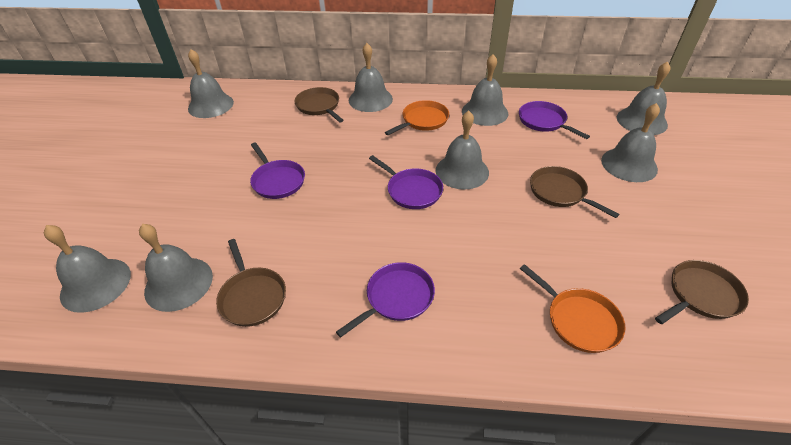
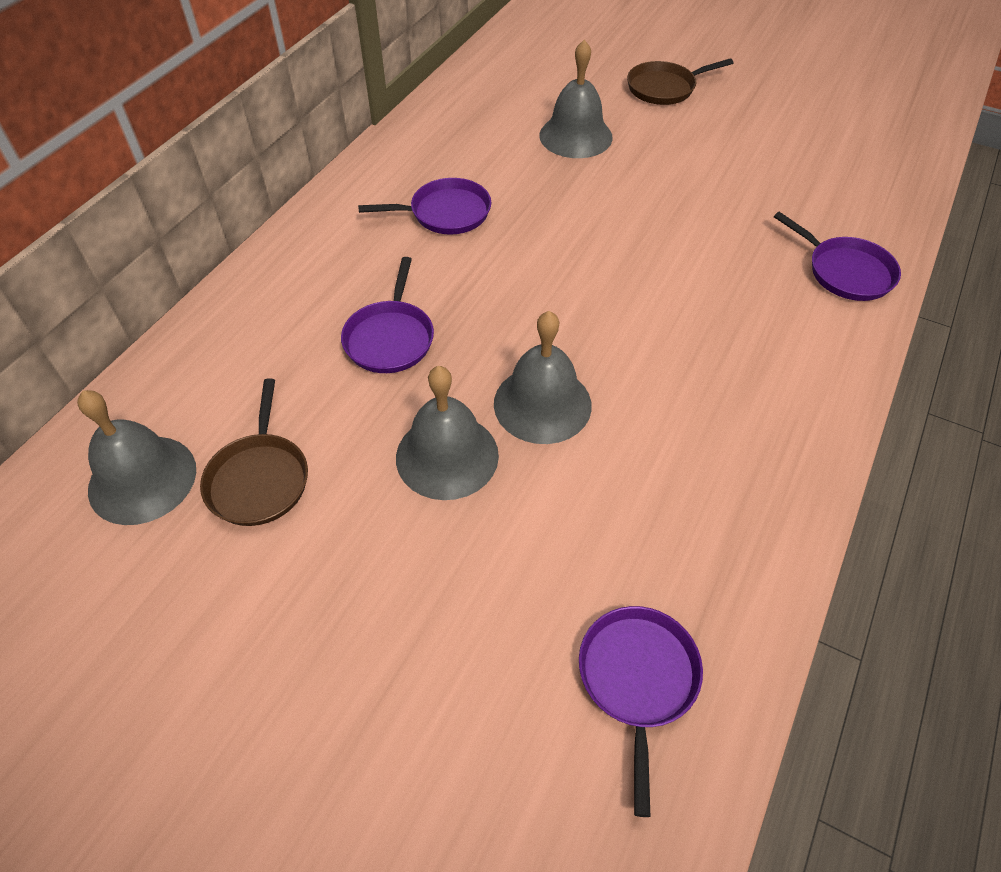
brown pan: 4 -> 2
grey bell: 8 -> 4
orange pan: 2 -> 0

